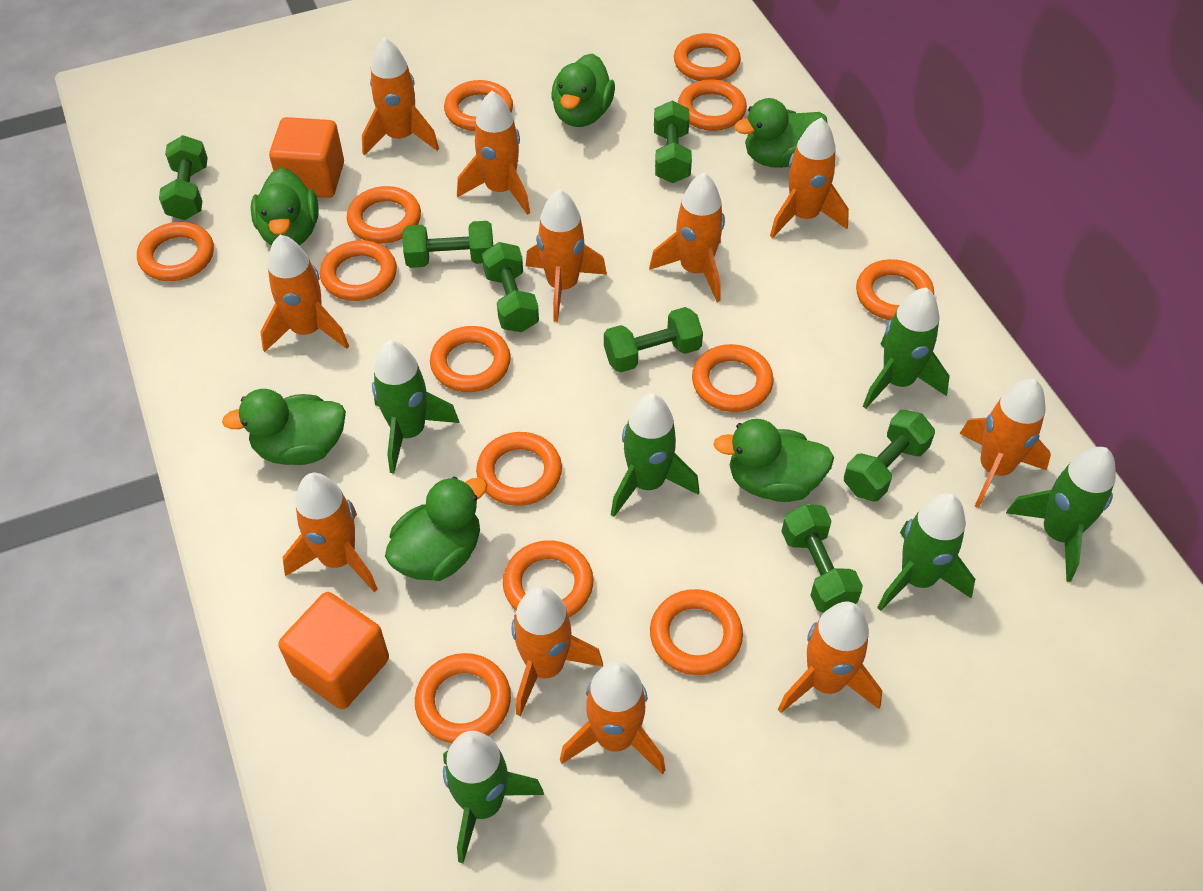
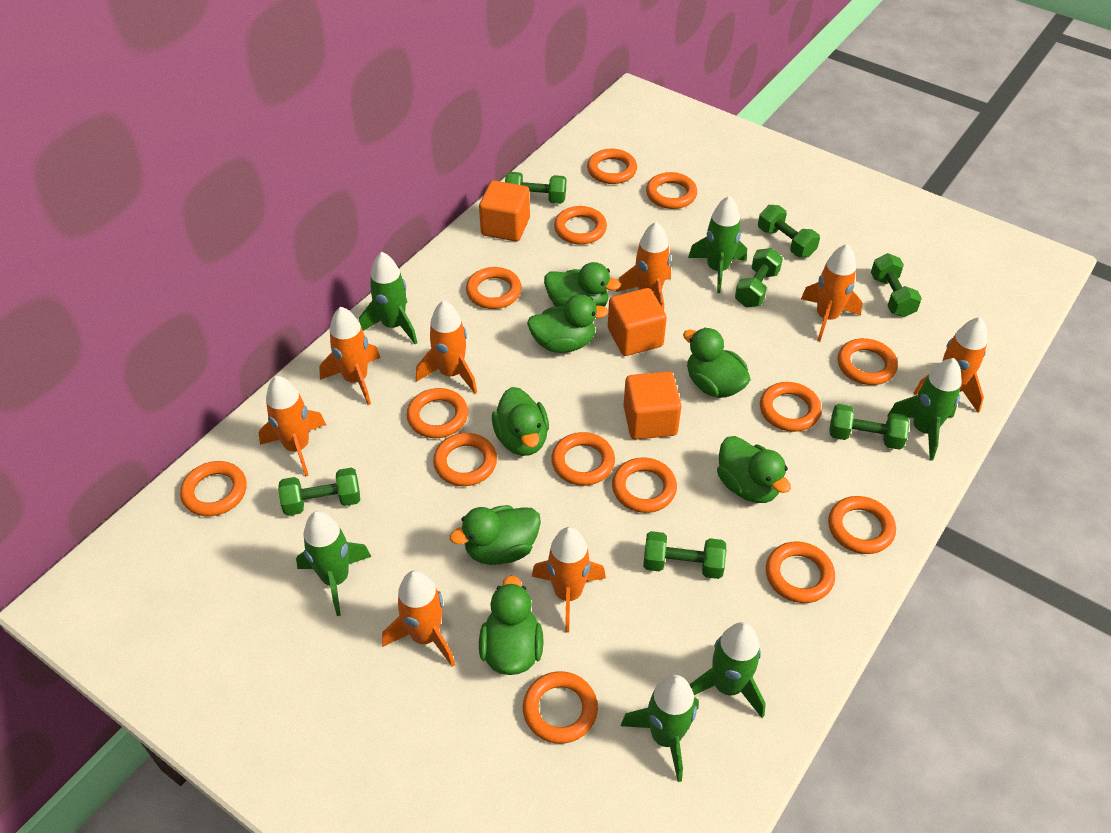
green duck: 6 -> 7
orange cube: 2 -> 3
orange ring: 13 -> 14
orange rocket: 11 -> 8

